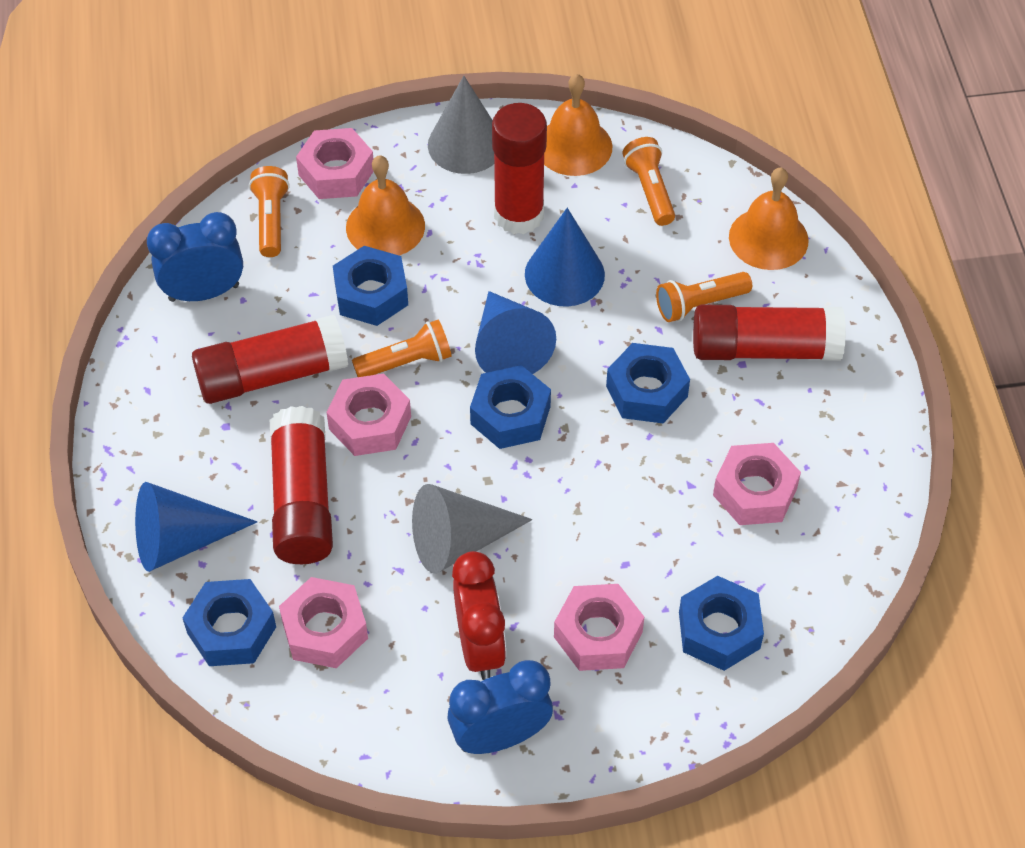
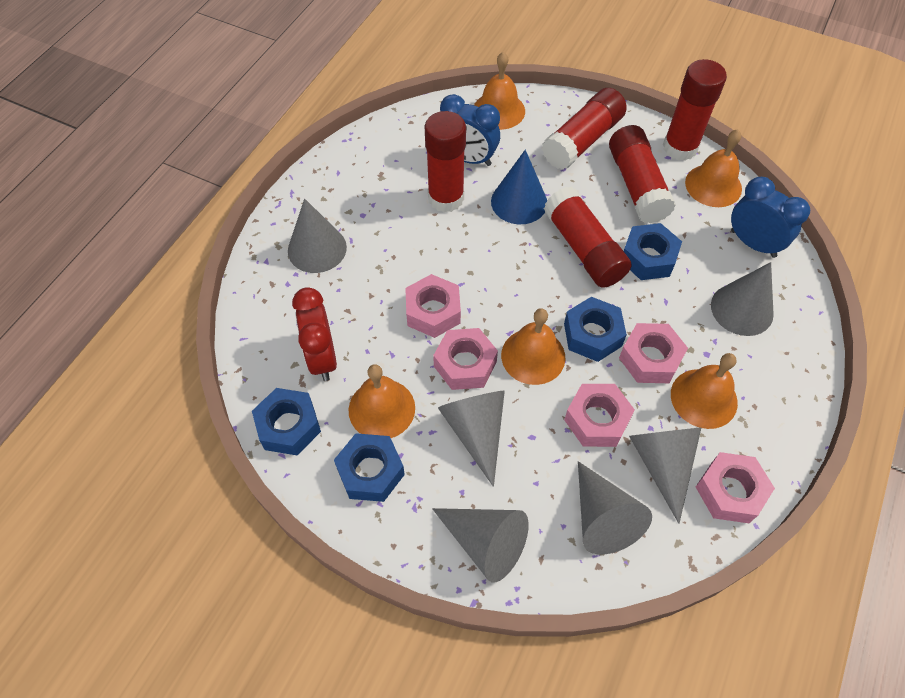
blue cone: 3 -> 1
blue nut: 5 -> 4
grey cone: 2 -> 6
orange bell: 3 -> 5
orange flashlight: 4 -> 0
red glue stick: 4 -> 5

